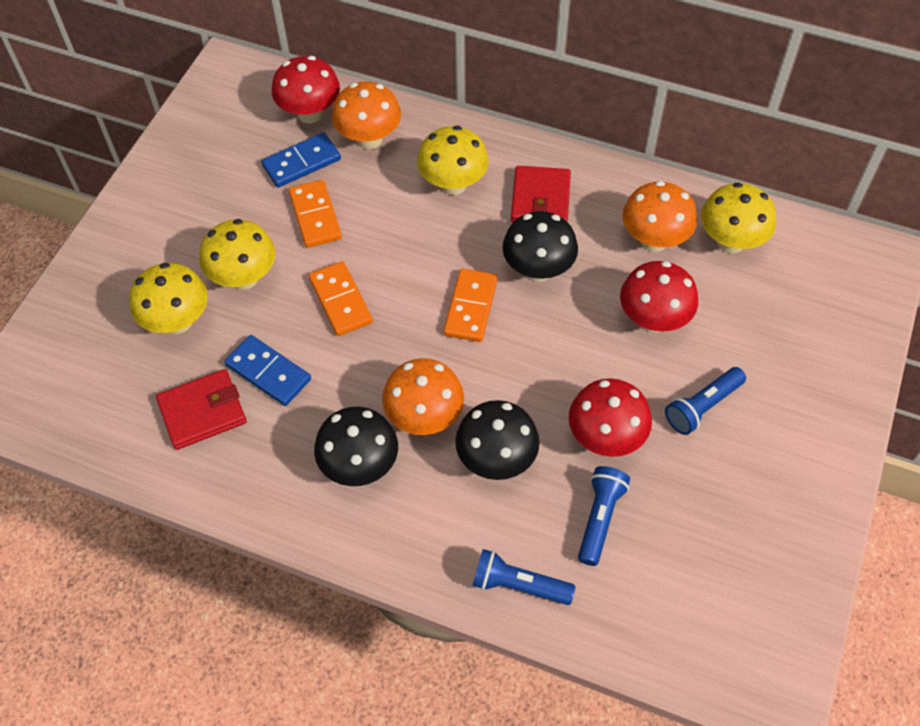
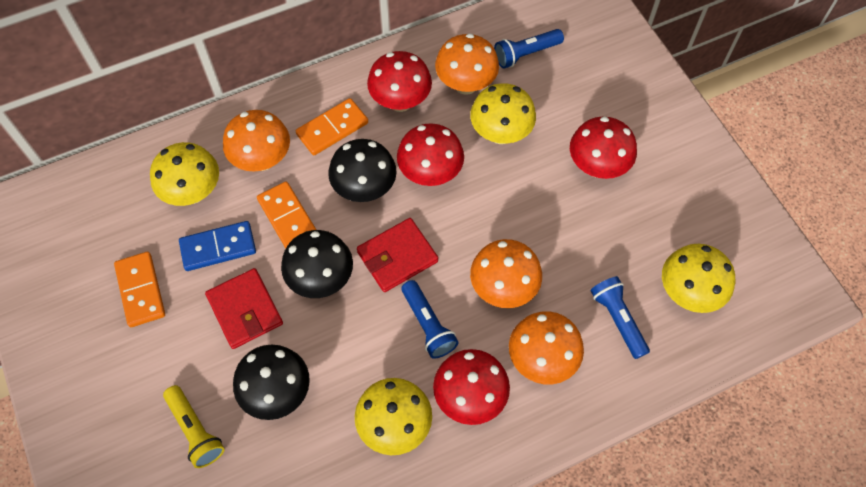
blue domino: 2 -> 1
orange mushroom: 3 -> 4
red mushroom: 3 -> 4
yellow flashlight: 0 -> 1

